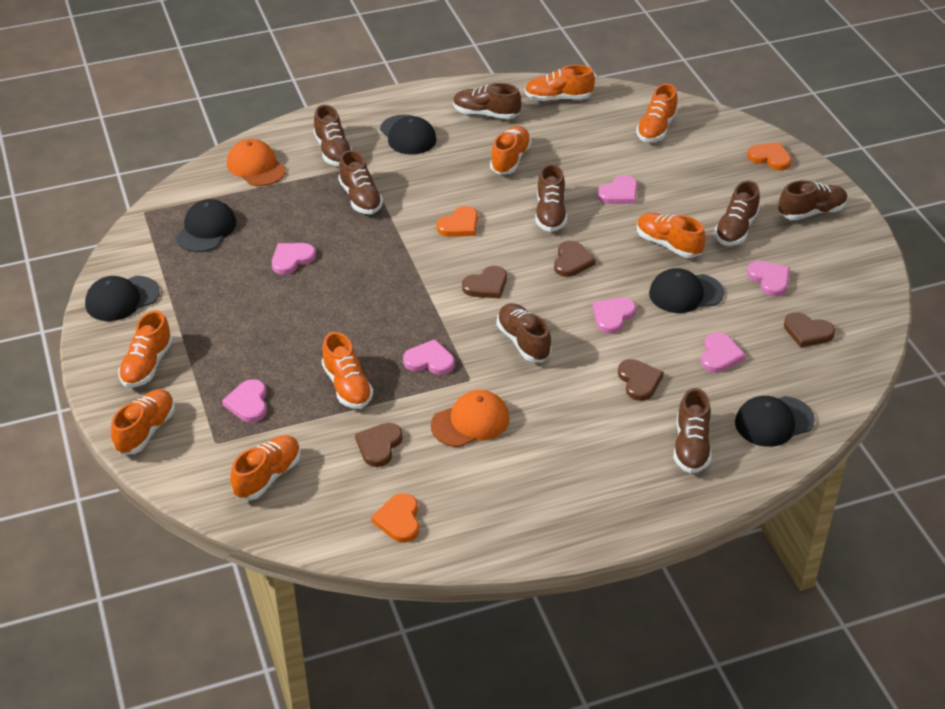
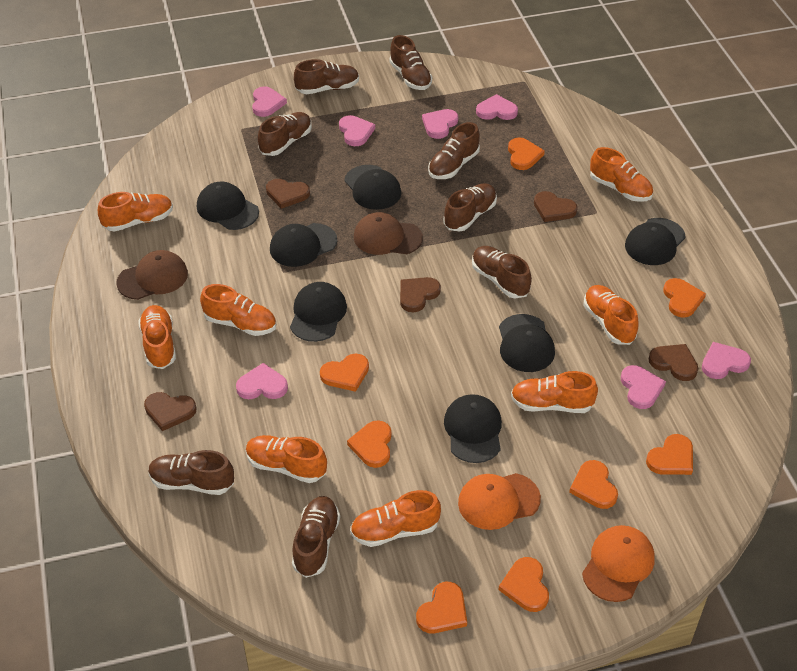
black cap: 5 -> 7
brown cap: 0 -> 2
orange heart: 3 -> 8

